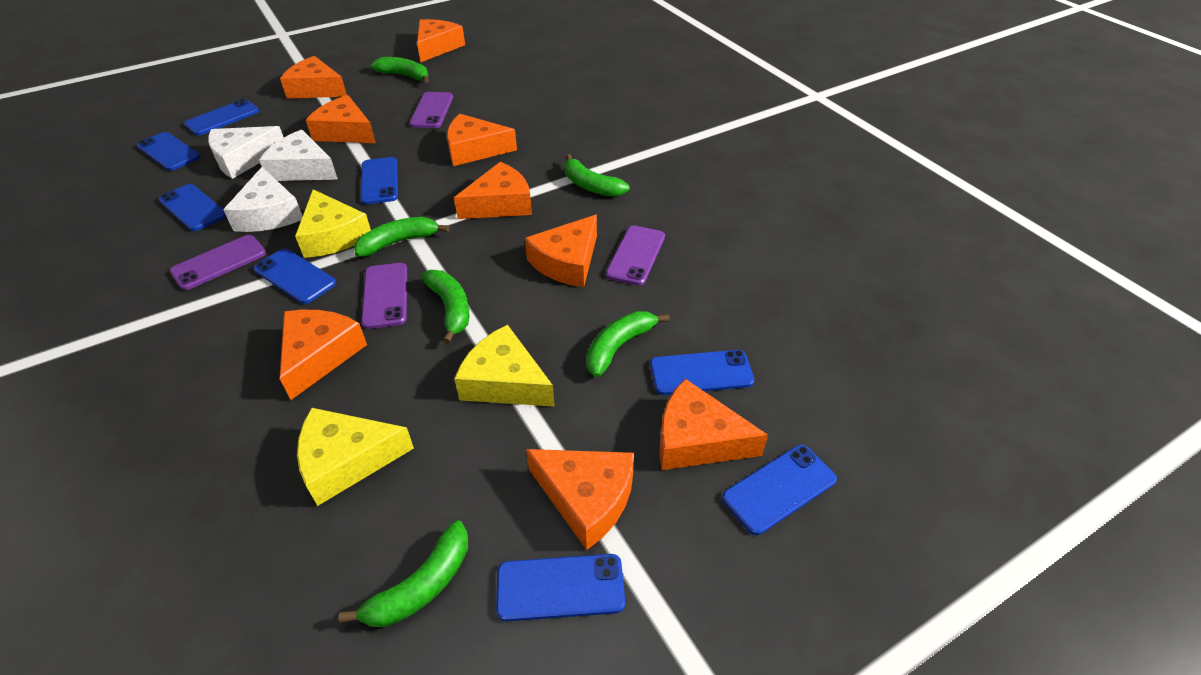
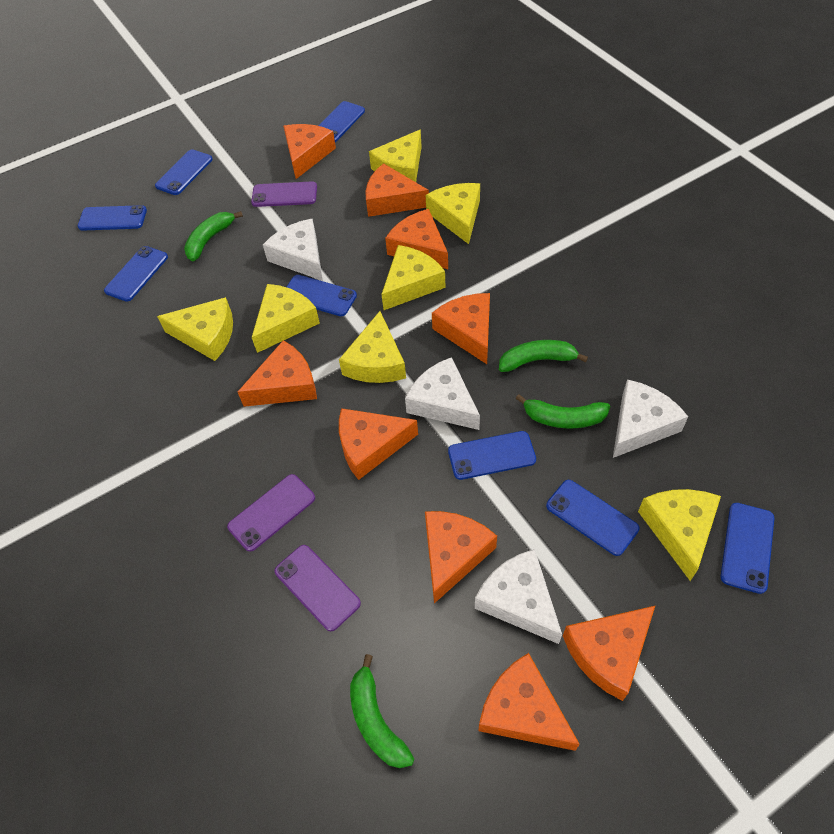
green banana: 6 -> 4
purple phone: 4 -> 3
white cheese: 3 -> 4
yellow cheese: 3 -> 7

